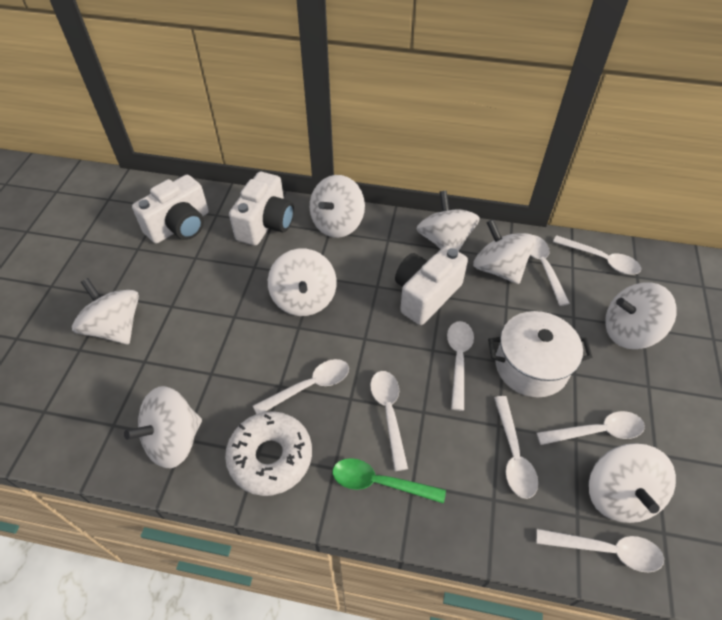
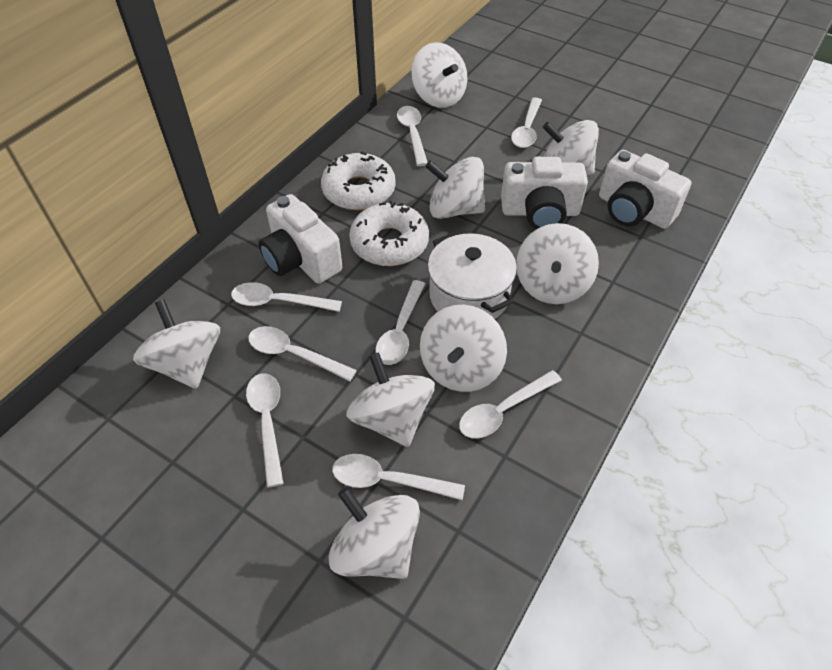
green spoon: 1 -> 0
white donut: 1 -> 2

